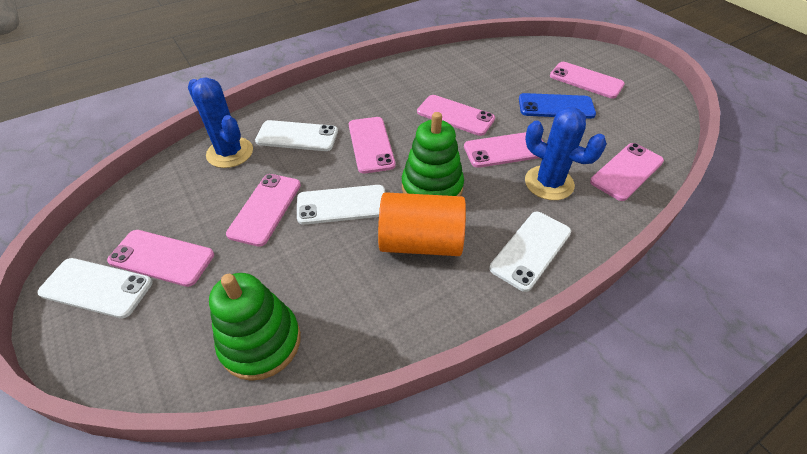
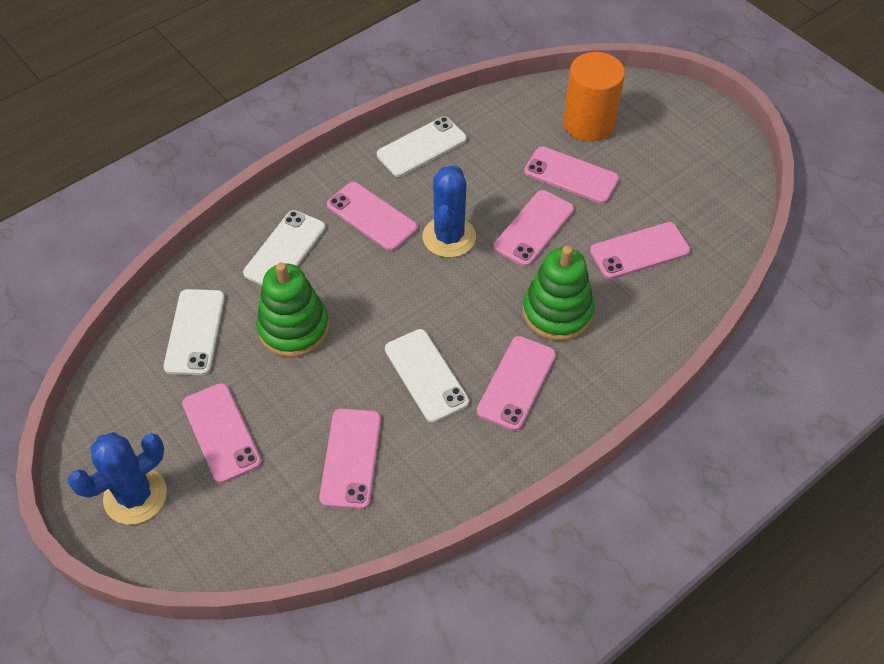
blue phone: 1 -> 0

